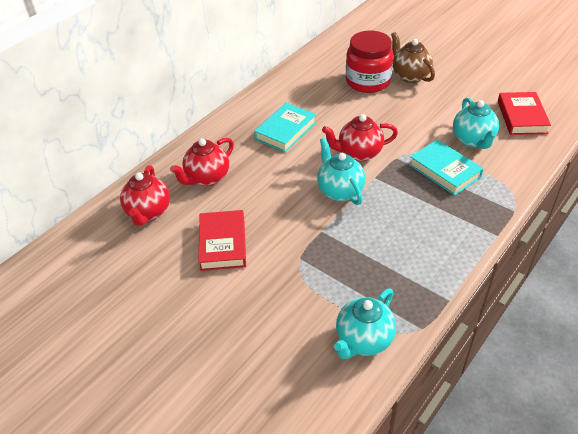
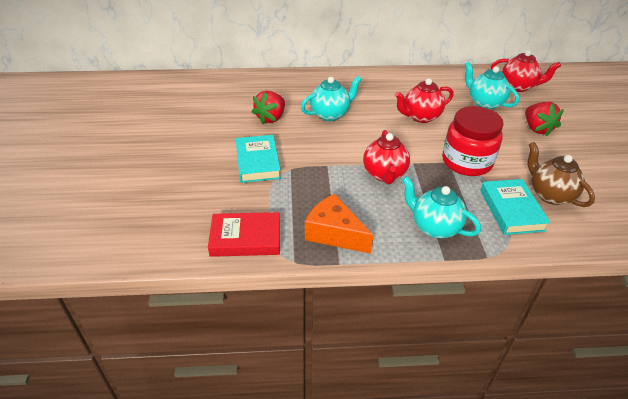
orange cheese: 0 -> 1
red book: 2 -> 1
red strawberry: 0 -> 2

